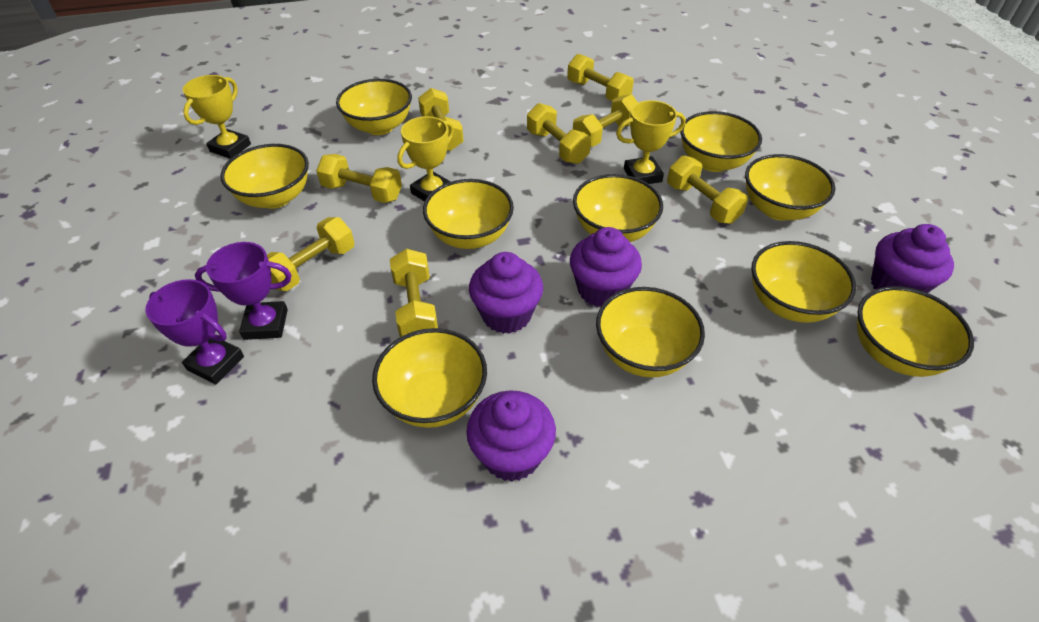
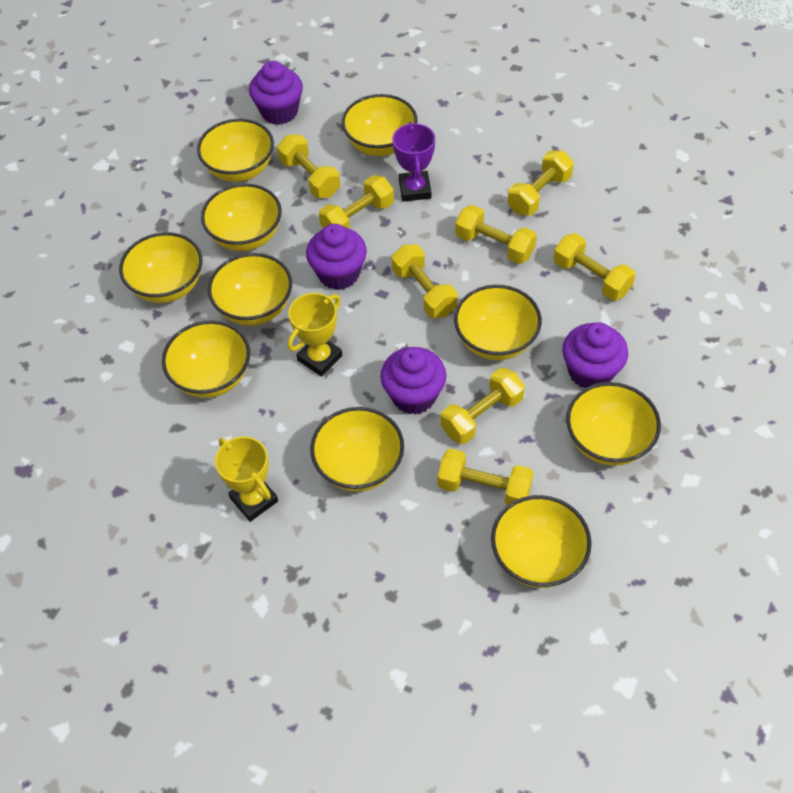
purple trophy: 2 -> 1
yellow trophy: 3 -> 2

